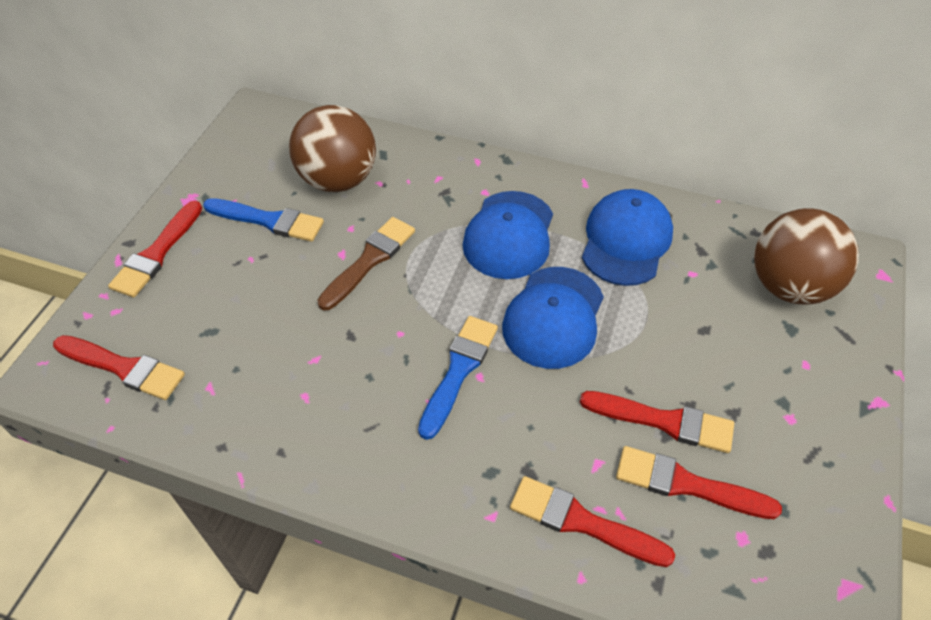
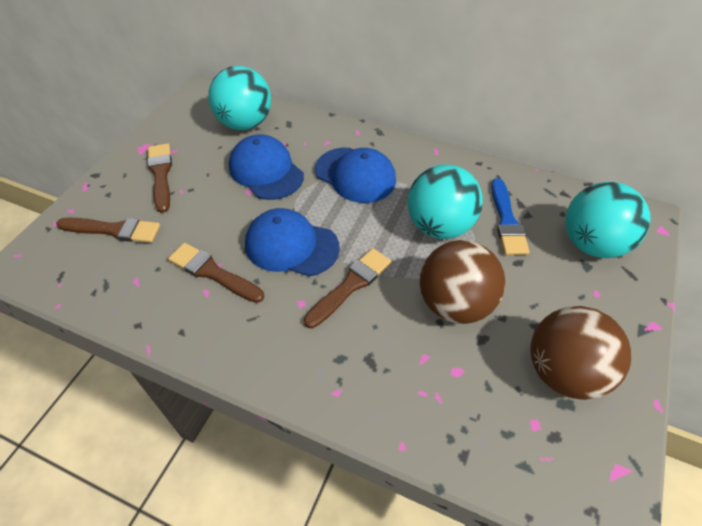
blue brush: 2 -> 1
brown brush: 1 -> 4
red brush: 5 -> 0
turquoise ball: 0 -> 3

